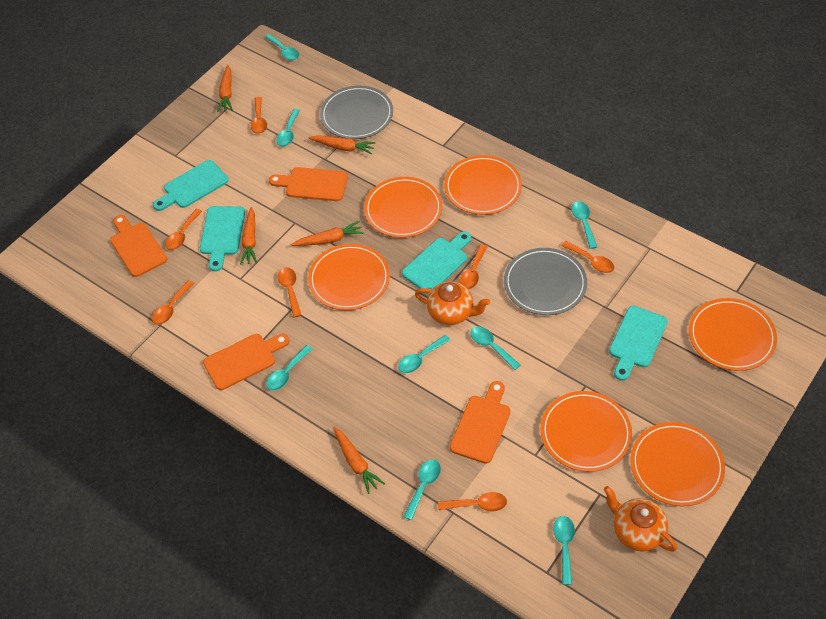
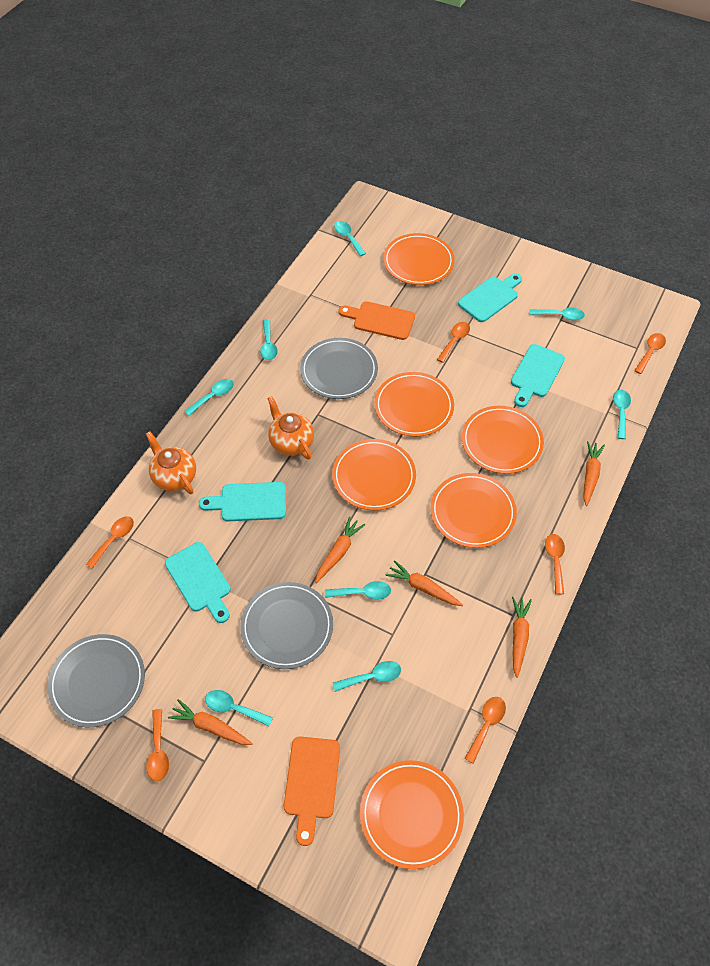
grey plate: 2 -> 3
orange cutting board: 4 -> 2
orange spoon: 7 -> 6

